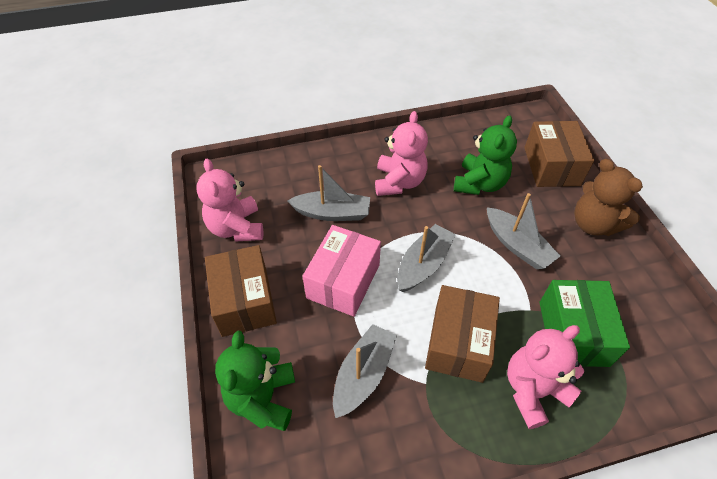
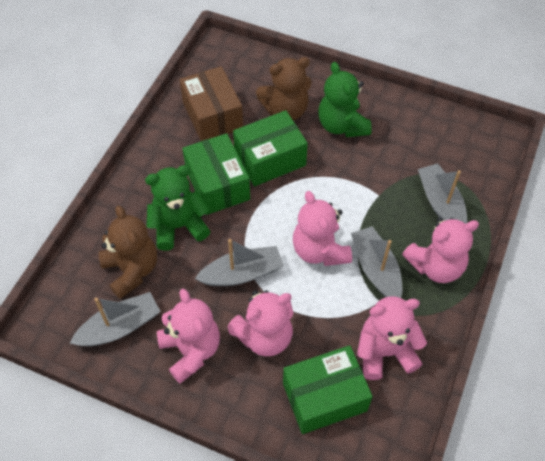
brown box: 3 -> 1
brown teddy bear: 1 -> 2
green box: 1 -> 3
pink box: 1 -> 0
pink teddy bear: 3 -> 5

